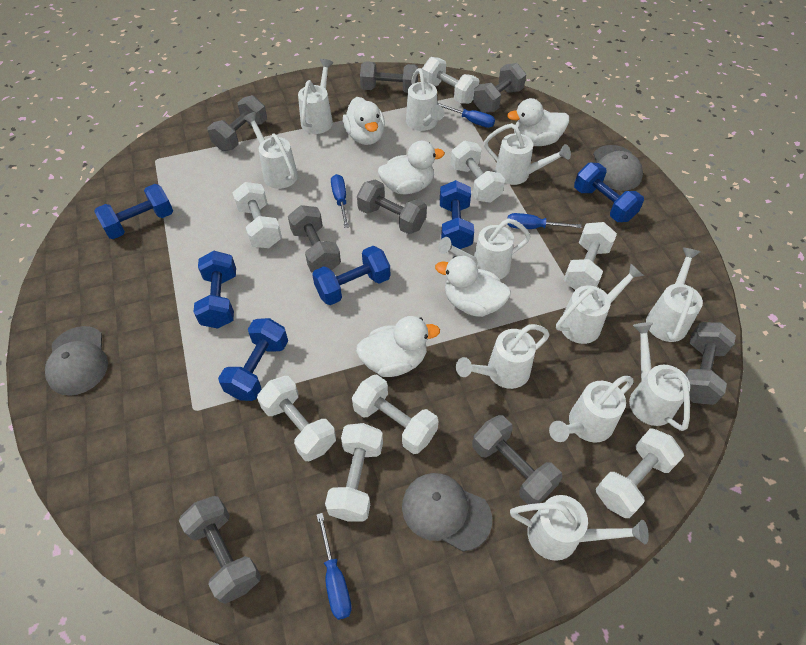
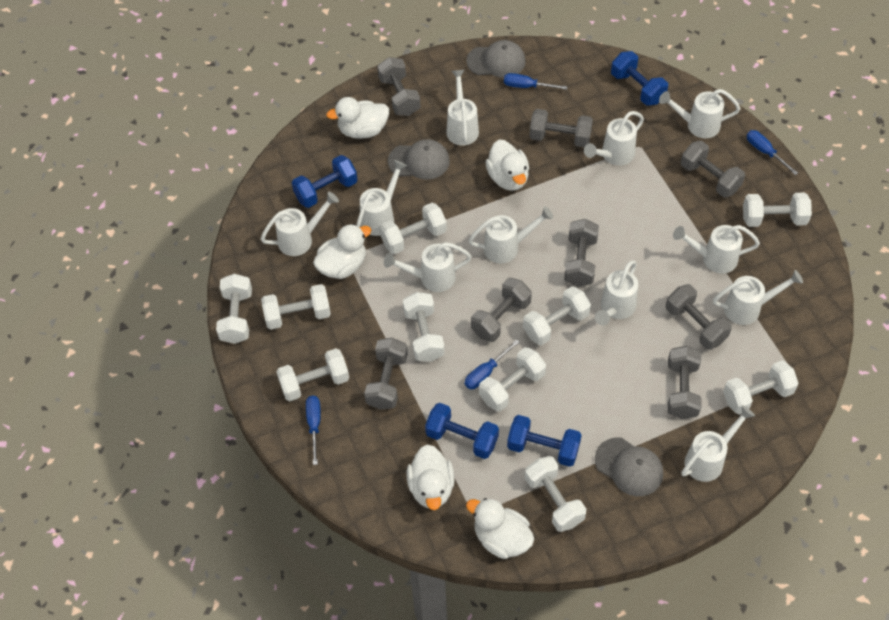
blue dumbbell: 6 -> 4
white dumbbell: 8 -> 10

